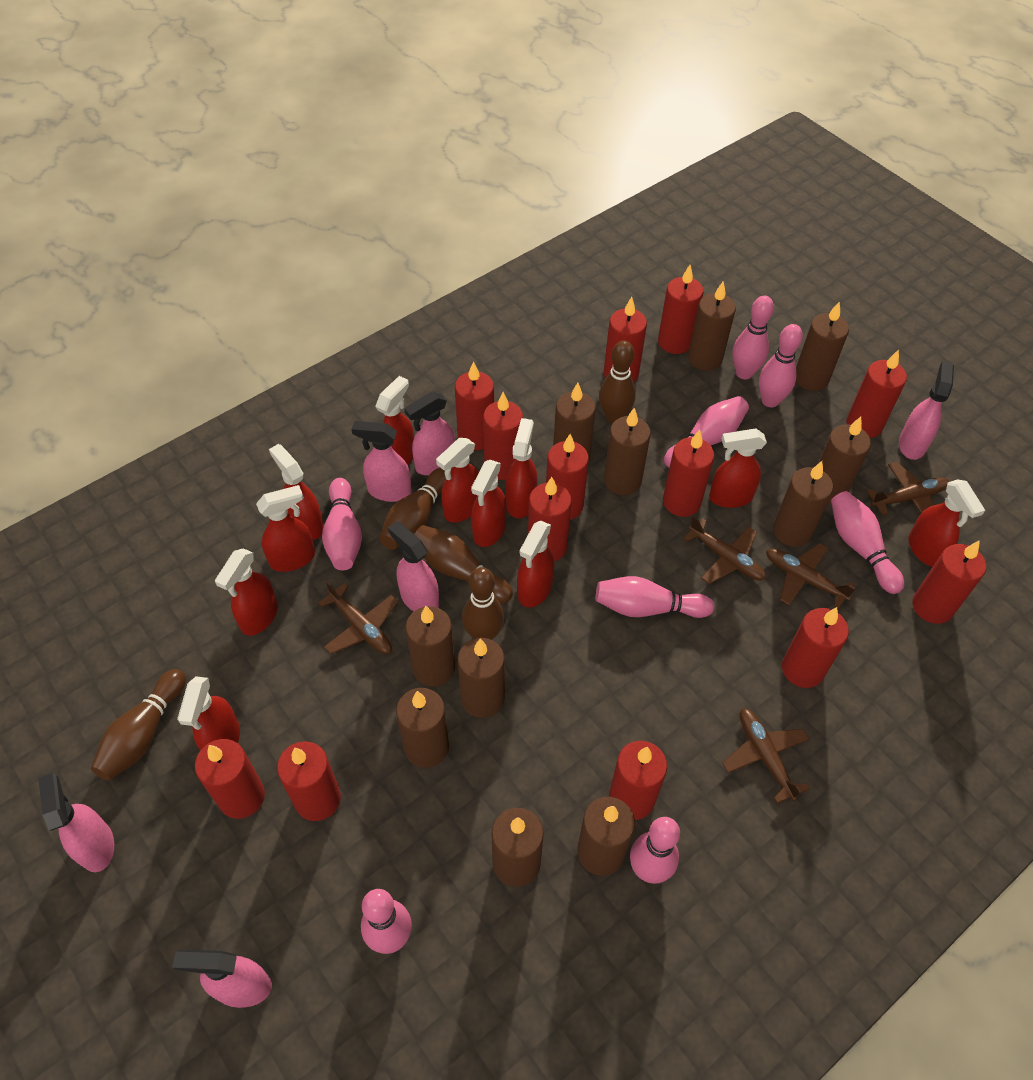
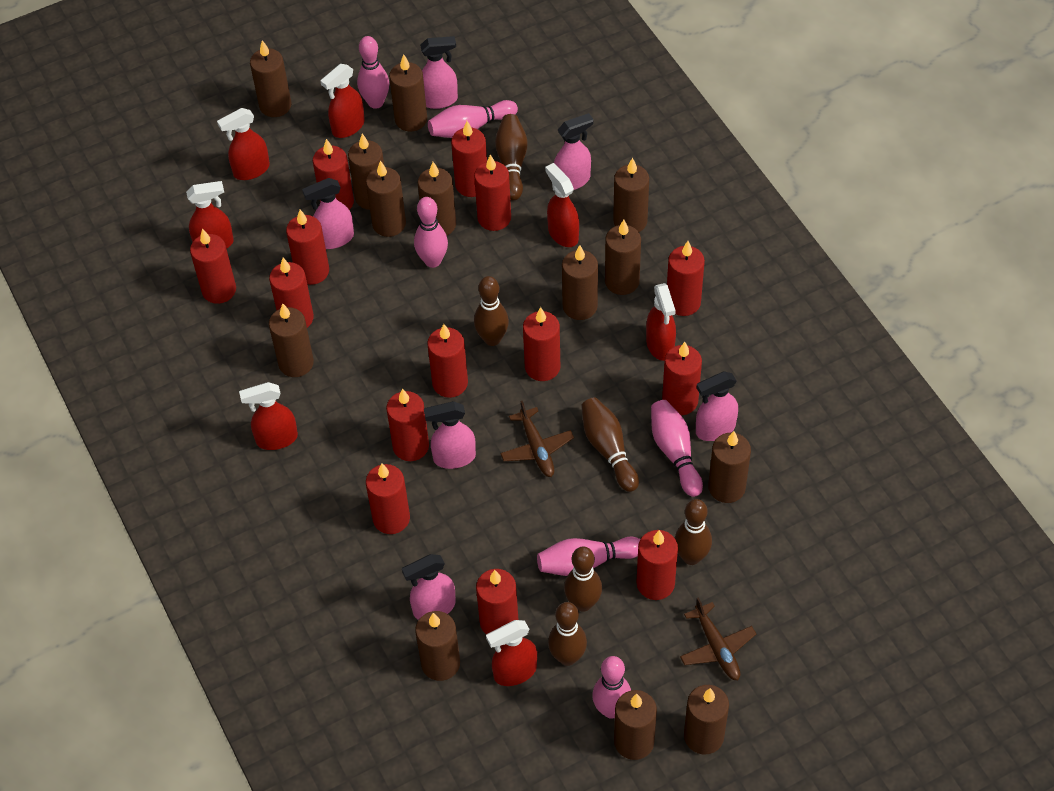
brown bowling pin: 5 -> 6
brown candle: 11 -> 13
brown plane: 5 -> 2
pink bowling pin: 8 -> 6
red candle: 13 -> 14
red spray bottle: 11 -> 7

